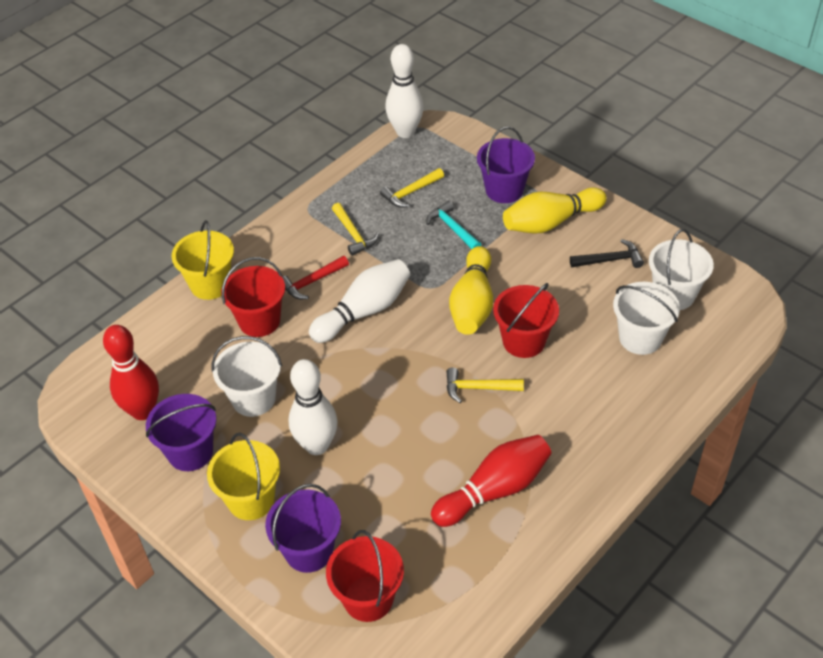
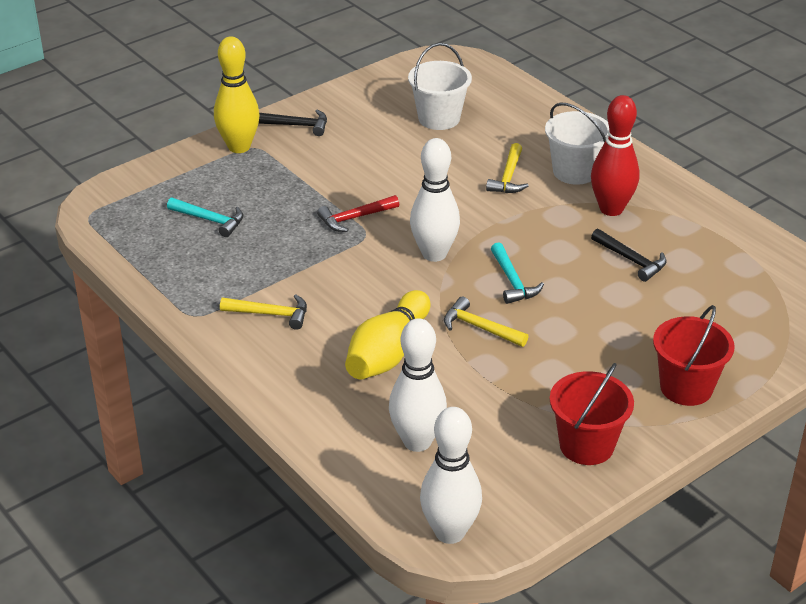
black hammer: 1 -> 2
purple bucket: 3 -> 0
red bowling pin: 2 -> 1
red bucket: 3 -> 2
turquoise hammer: 1 -> 2
white bucket: 3 -> 2
yellow bucket: 2 -> 0

